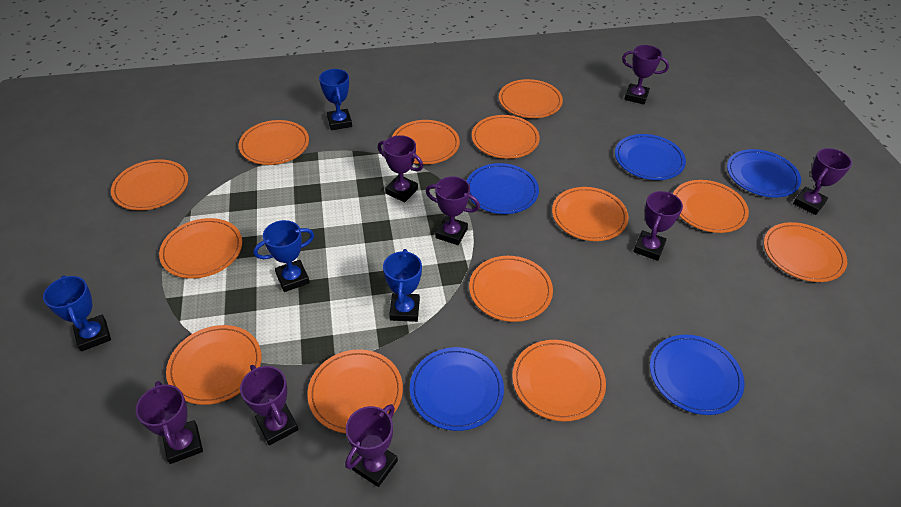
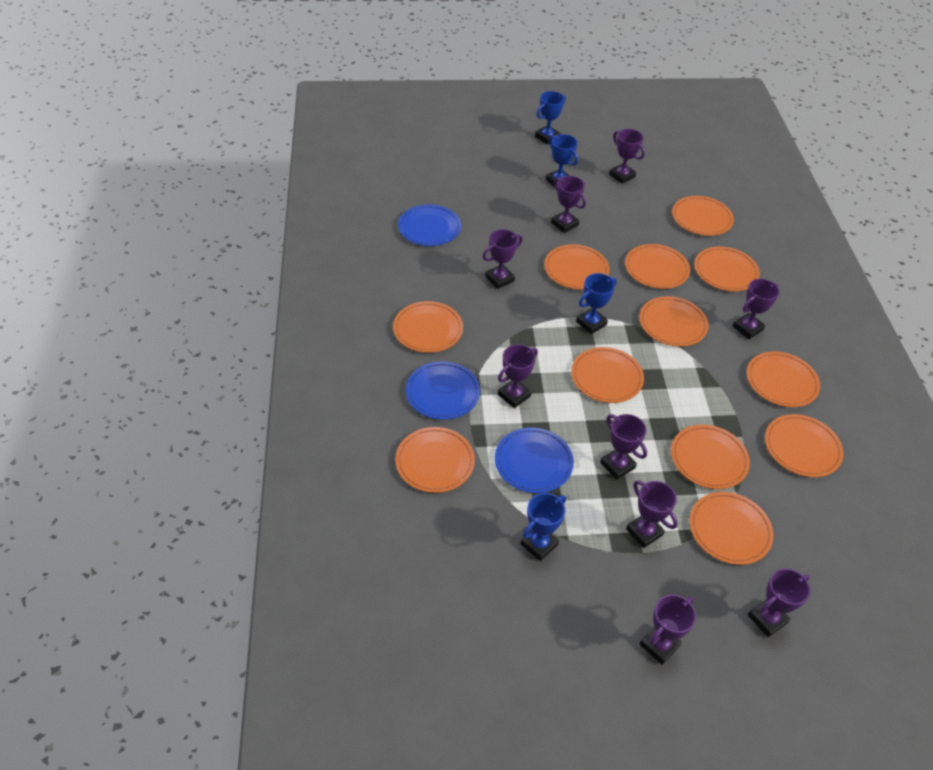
blue plate: 5 -> 3
orange plate: 13 -> 12
purple trophy: 8 -> 9

